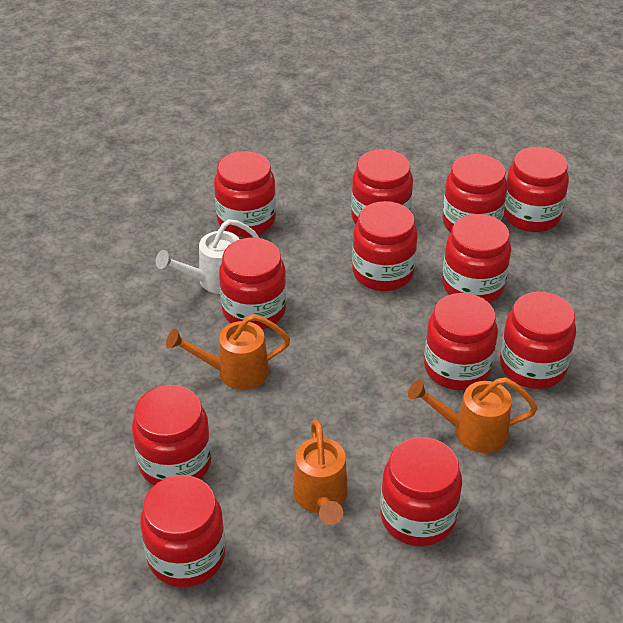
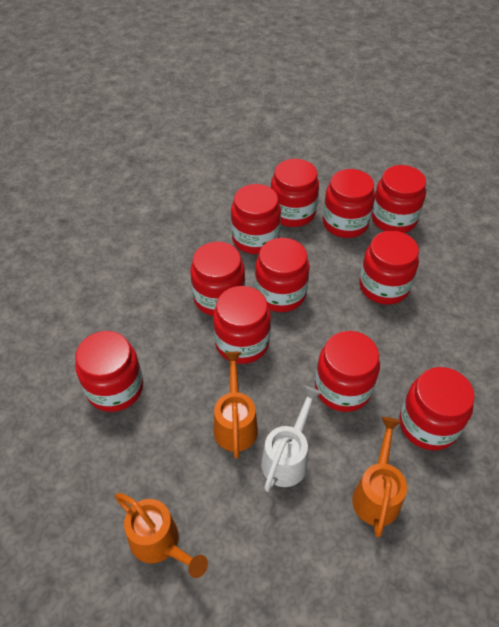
red jar: 12 -> 11

